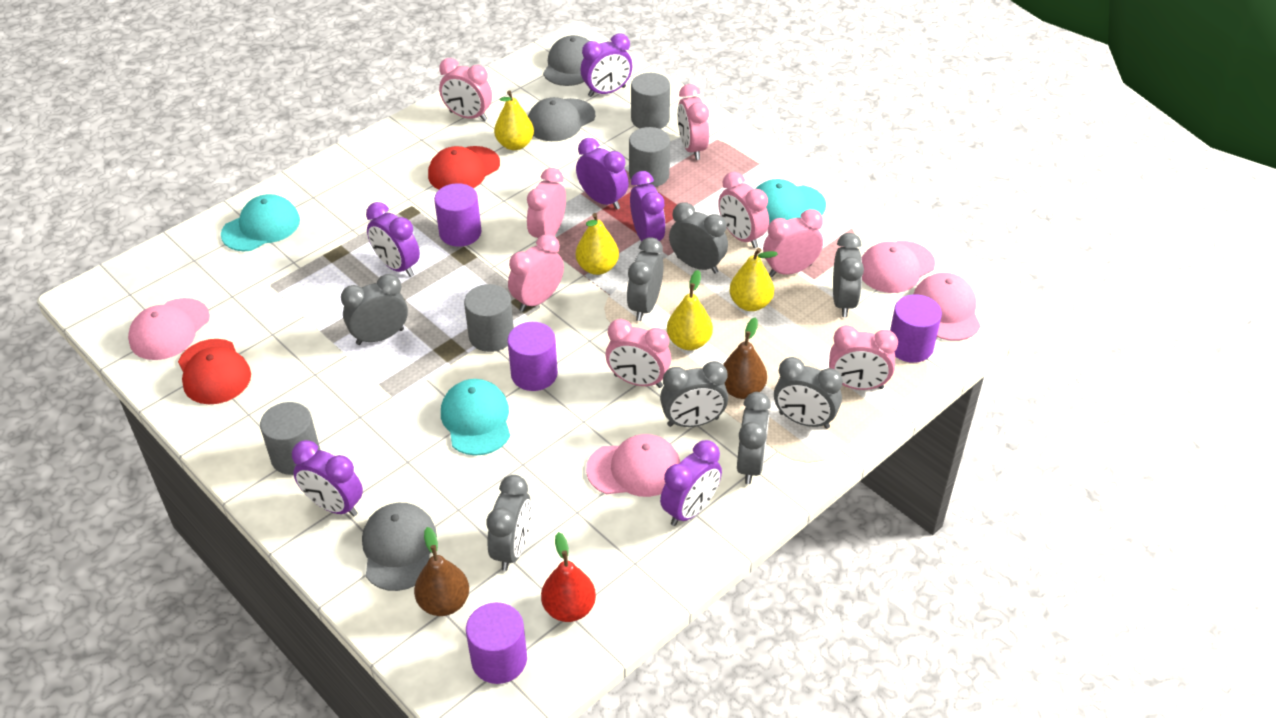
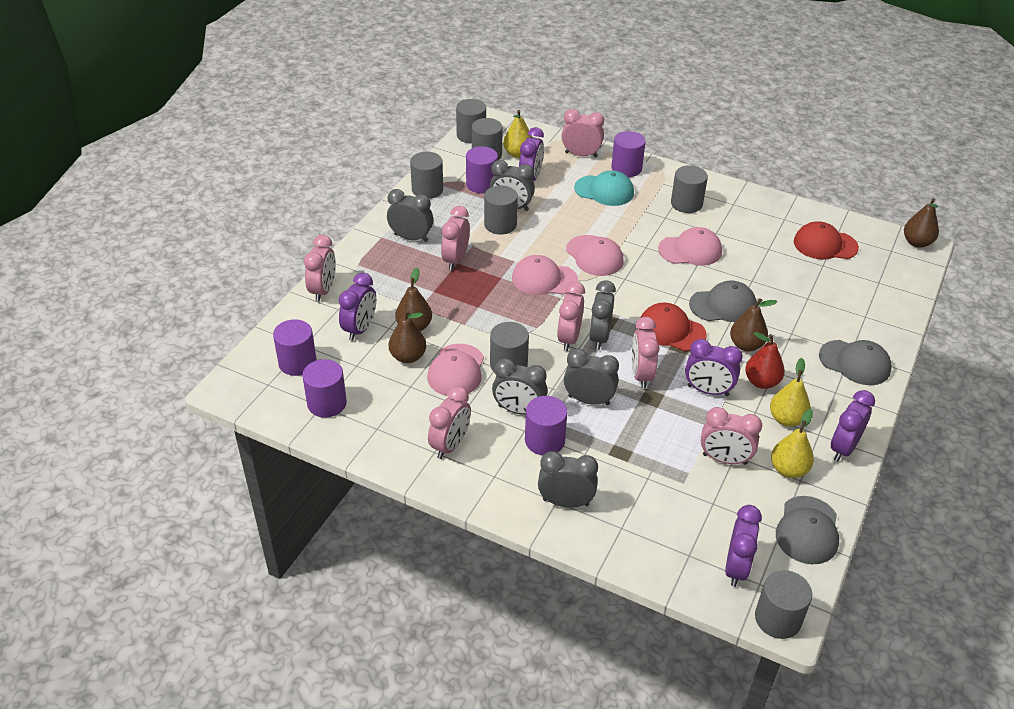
brown pear: 2 -> 4
grey clock: 8 -> 6
grey cylinder: 4 -> 7
pink clock: 8 -> 7
purple clock: 6 -> 5
purple cylinder: 4 -> 5
turquoise cap: 3 -> 1
yellow pear: 4 -> 3

